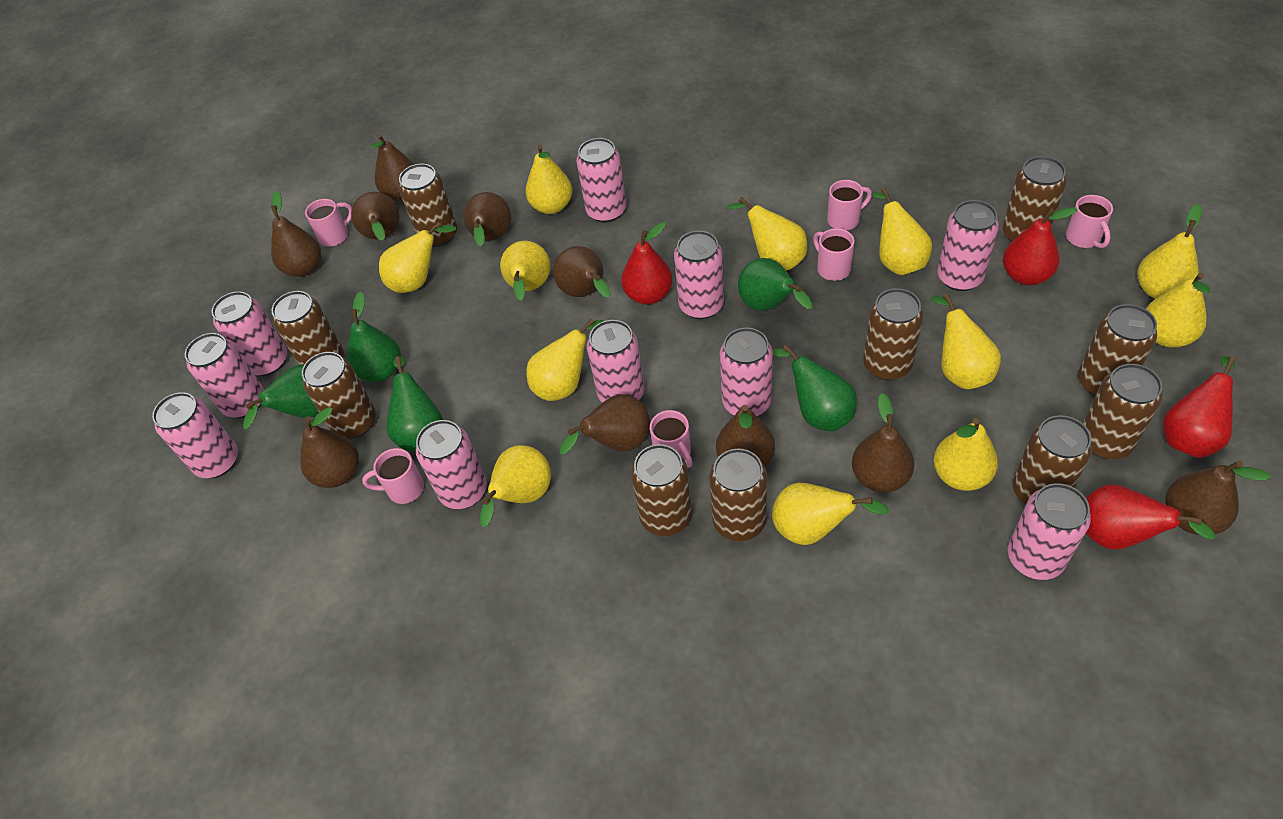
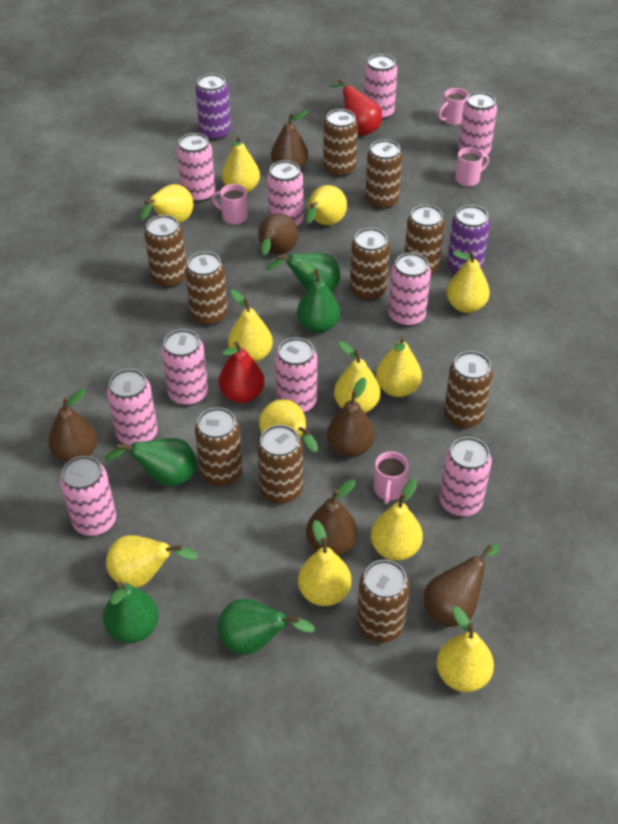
brown pear: 10 -> 6
pink mug: 6 -> 4
purple can: 0 -> 2
red pear: 4 -> 2

